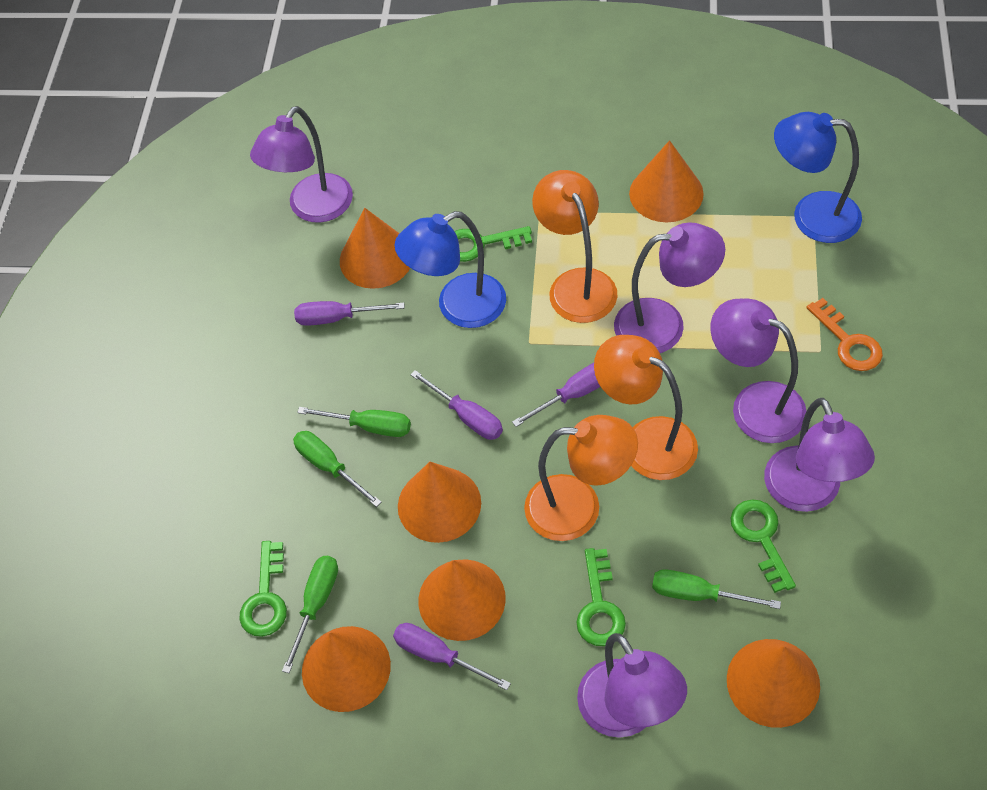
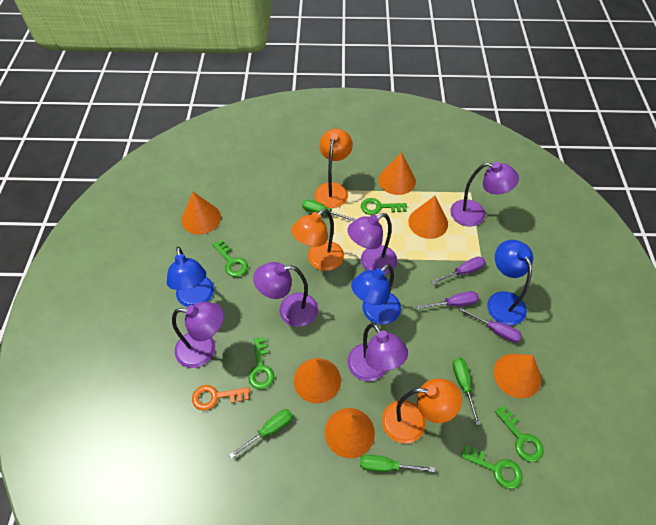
blue lamp: 2 -> 3
green key: 4 -> 5
purple screwdriver: 4 -> 3

